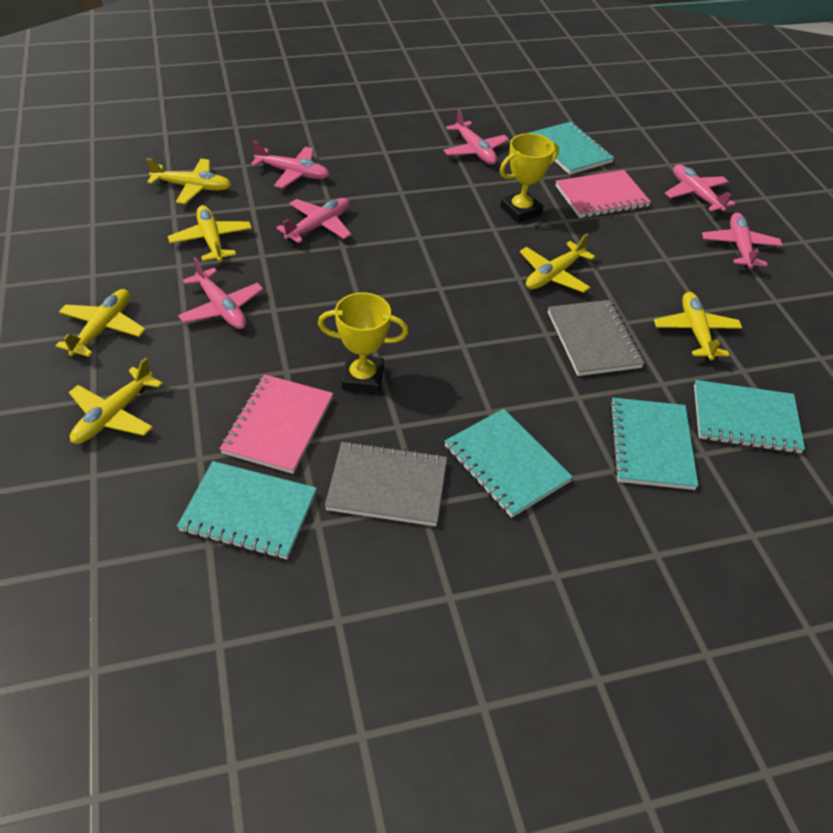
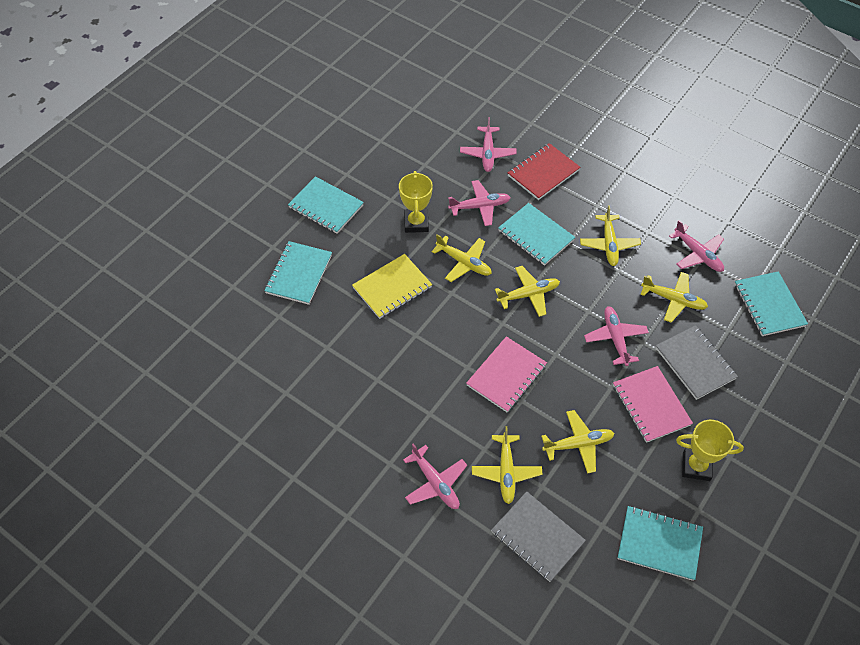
pink plane: 6 -> 5
red notebook: 0 -> 1
yellow notebook: 0 -> 1

